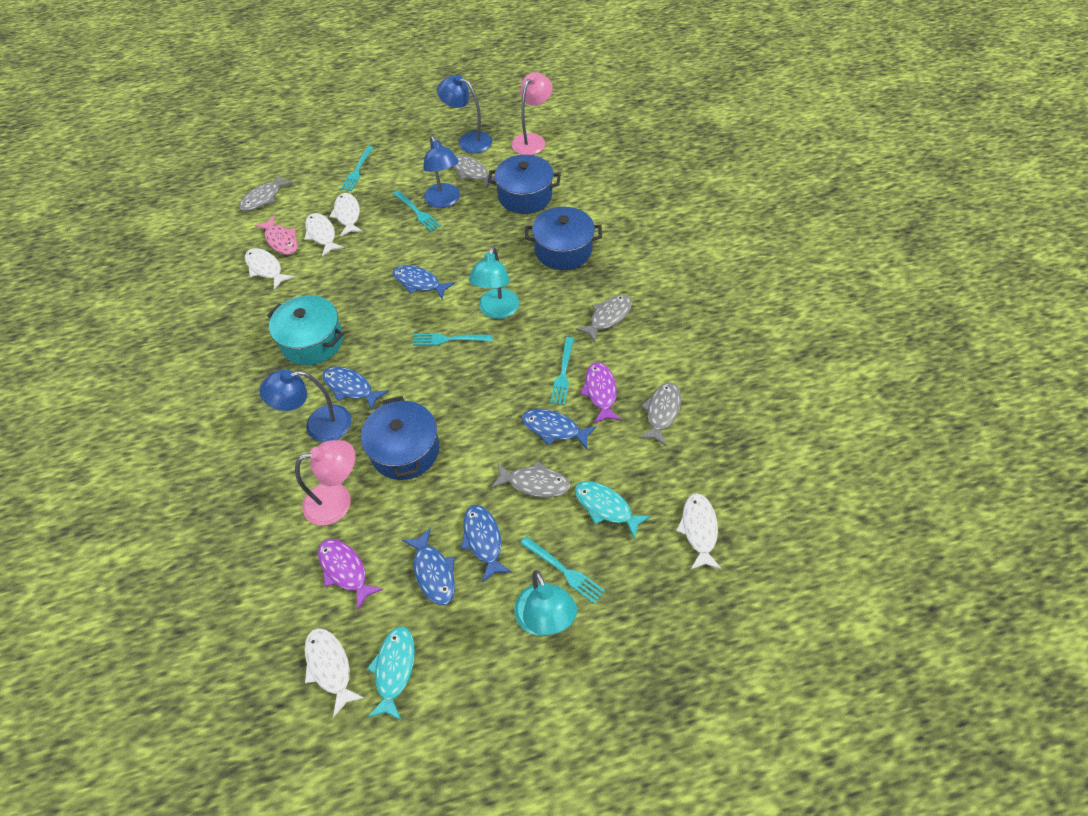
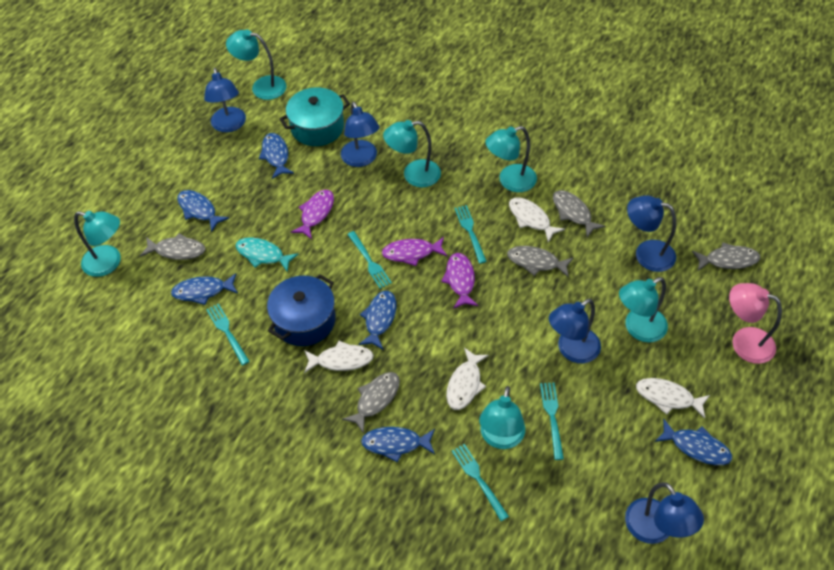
blue fish: 5 -> 6
blue lamp: 3 -> 5
blue pot: 3 -> 1
pink fish: 1 -> 0
pink lamp: 2 -> 1
purple fish: 2 -> 3
turquoise fish: 2 -> 1
turquoise lamp: 2 -> 6
white fish: 5 -> 4

